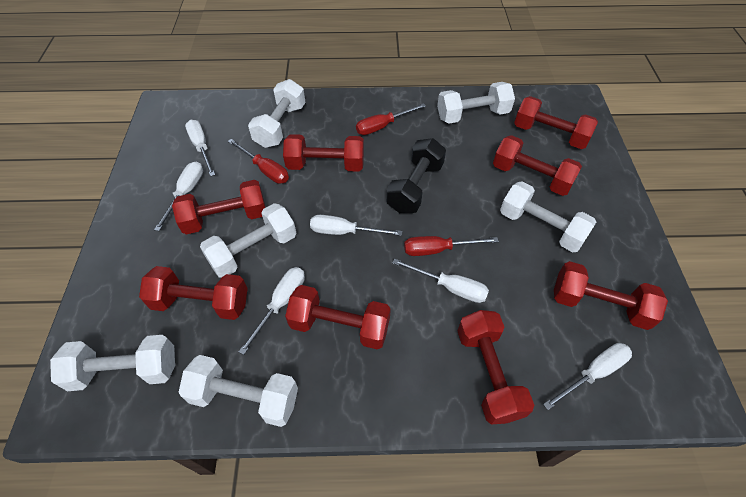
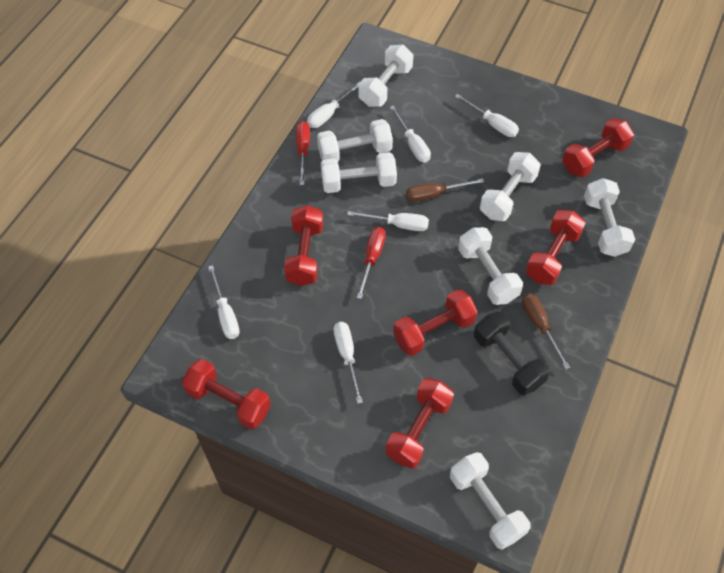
brown screwdriver: 0 -> 2
red dumbbell: 8 -> 6
red screwdriver: 3 -> 2
white dumbbell: 6 -> 7

